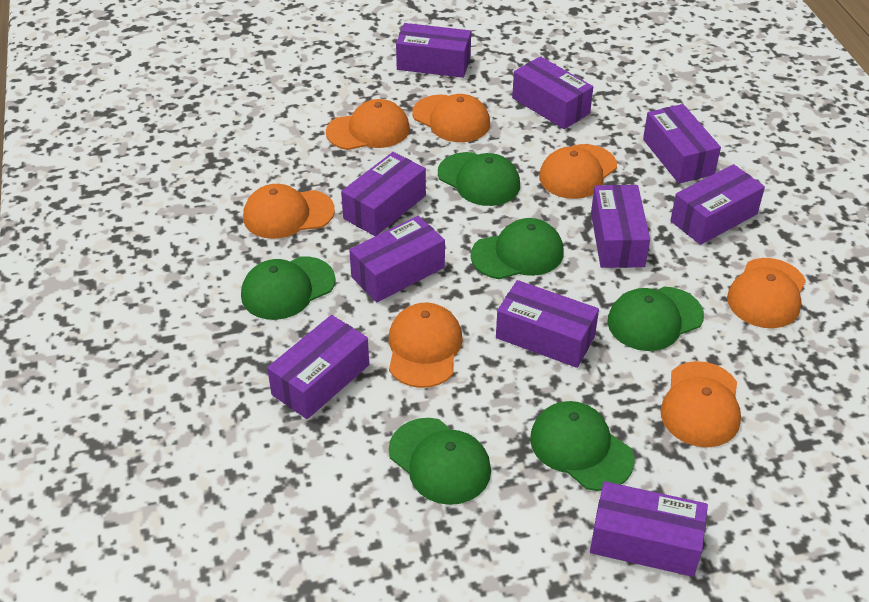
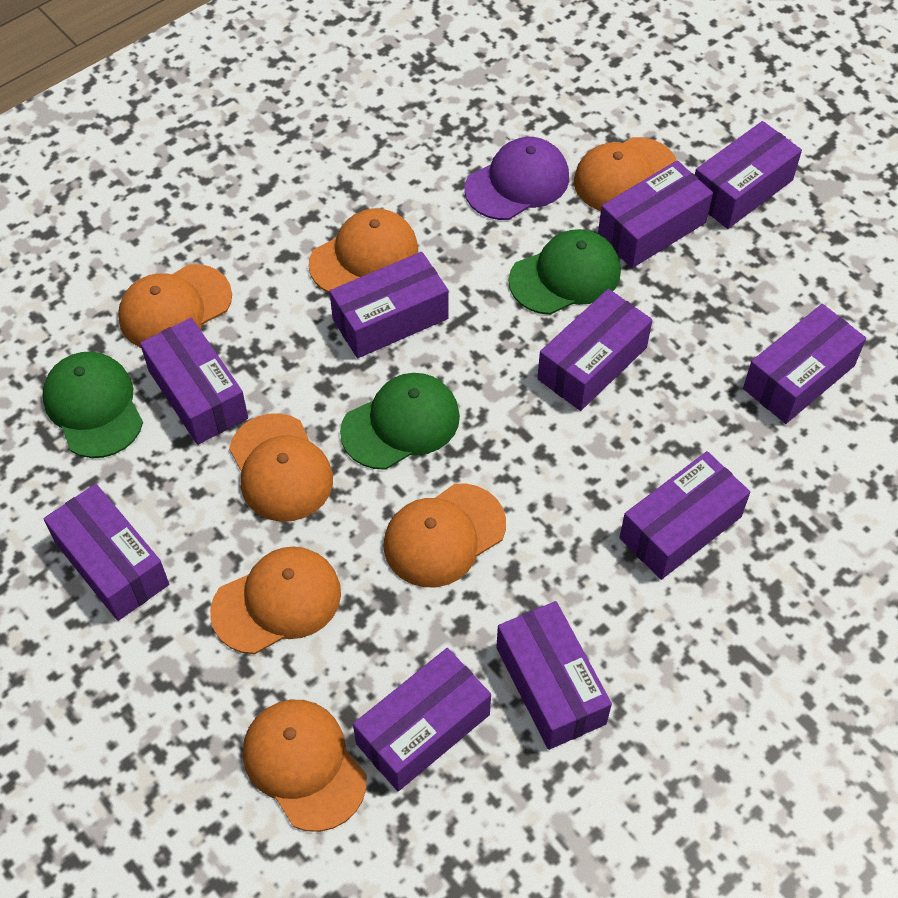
green cap: 6 -> 3
purple cap: 0 -> 1

